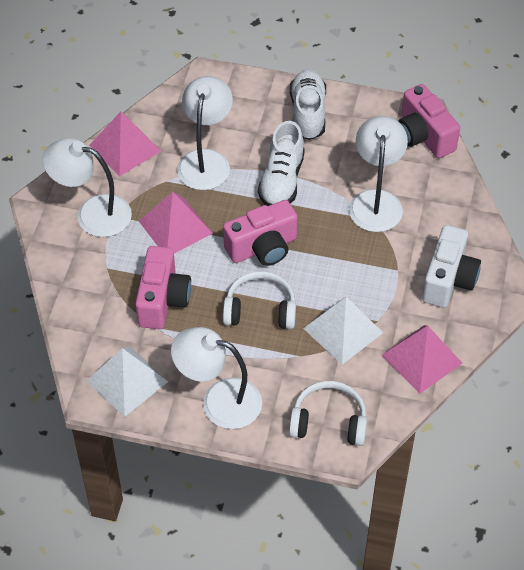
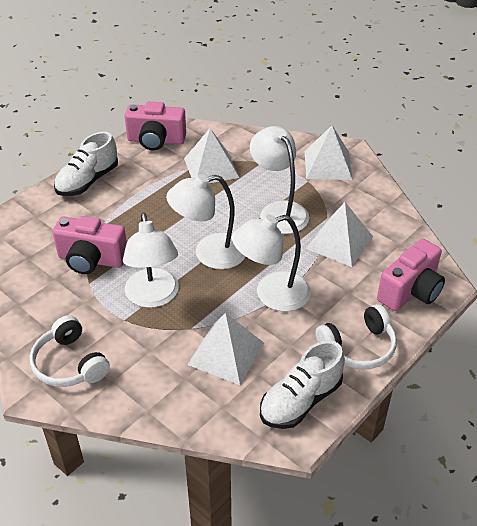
pink pyramid: 3 -> 0
white camera: 1 -> 0
white pyramid: 2 -> 4

